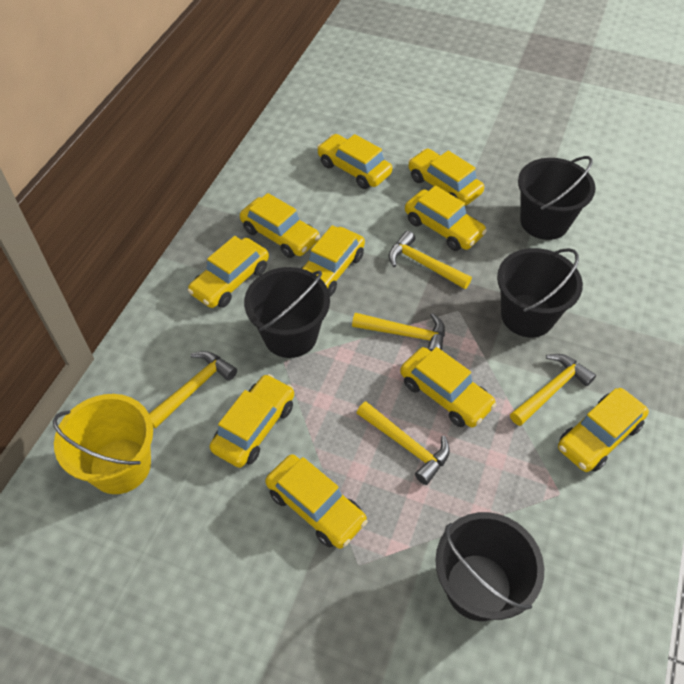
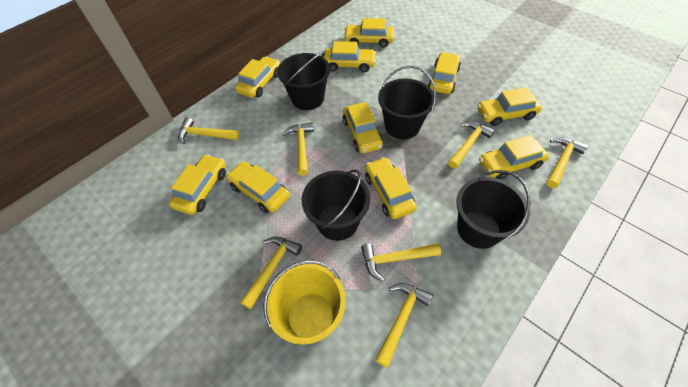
yellow hammer: 5 -> 7

